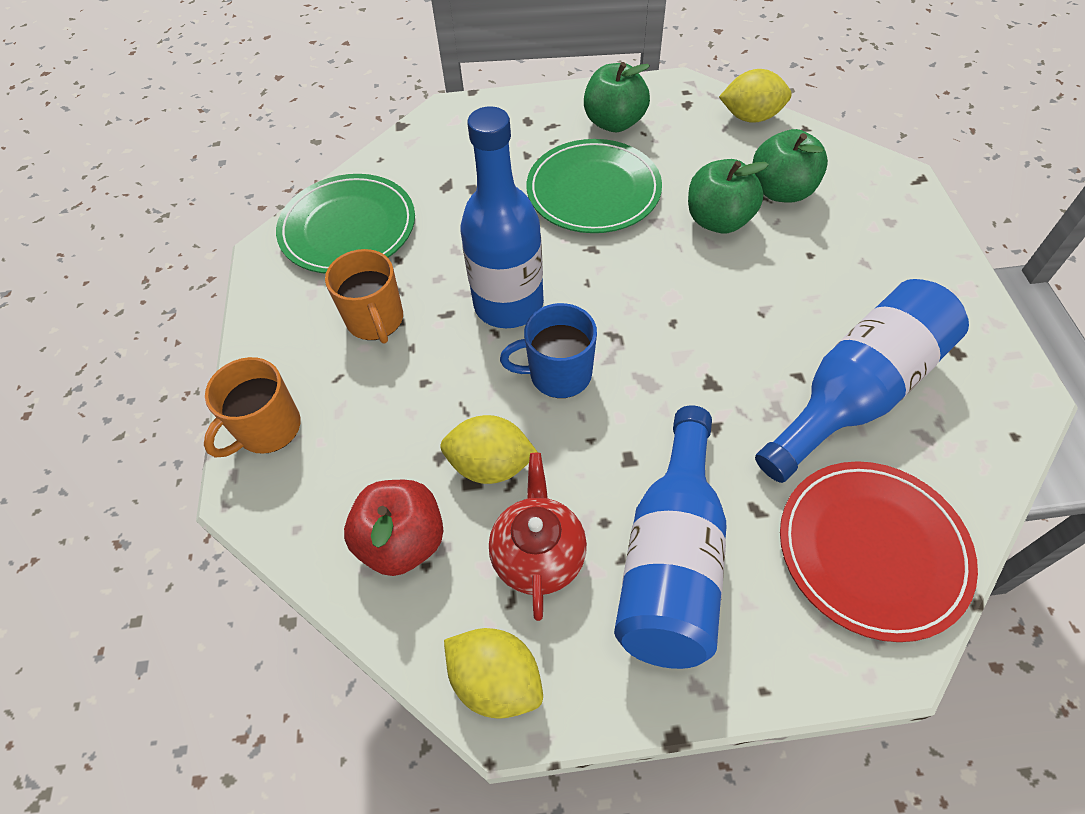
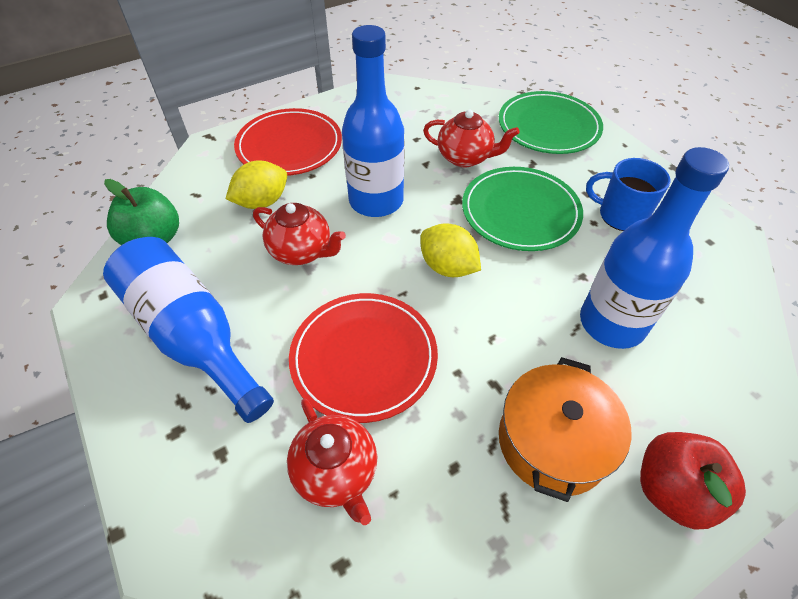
green apple: 3 -> 1
orange mug: 2 -> 0
orange pot: 0 -> 1
red plate: 1 -> 2
red teapot: 1 -> 3
yellow lemon: 3 -> 2

